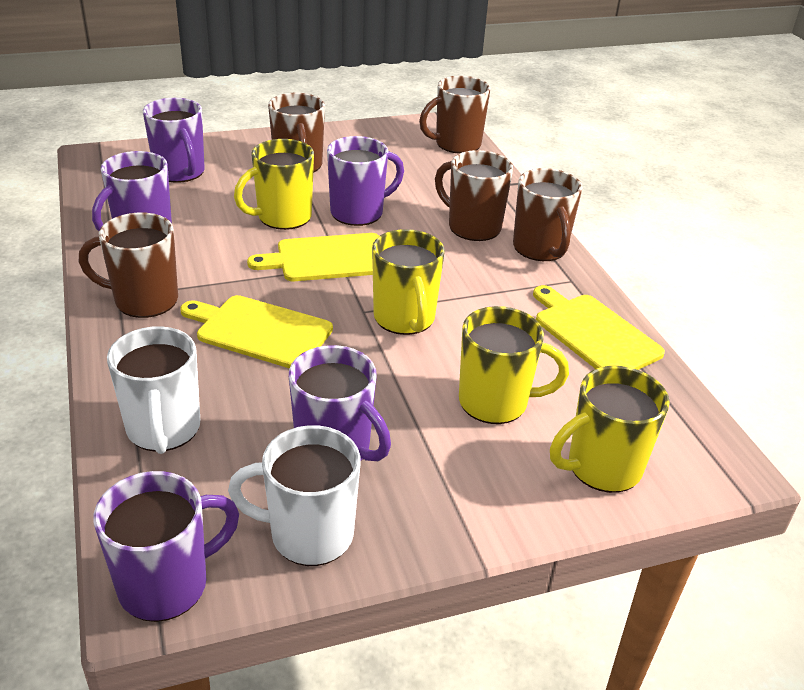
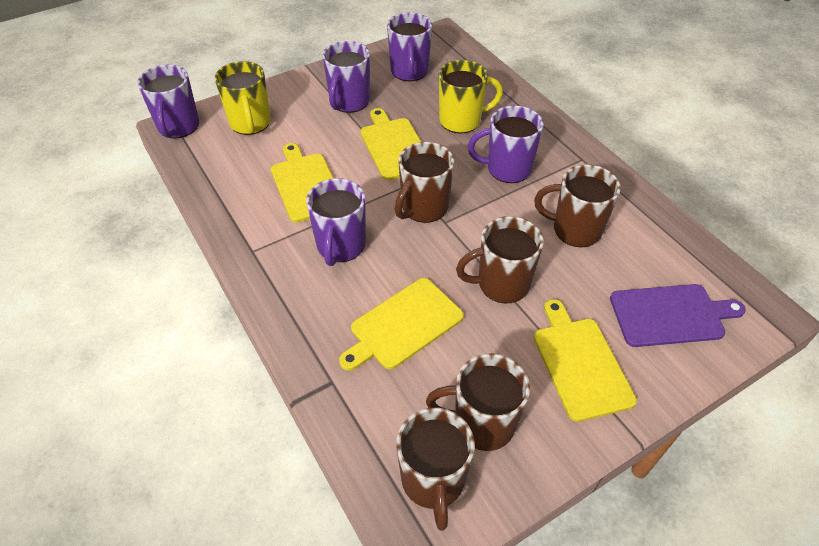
purple cutting board: 0 -> 1
white mug: 2 -> 0
yellow cutting board: 3 -> 4
yellow mug: 4 -> 2

